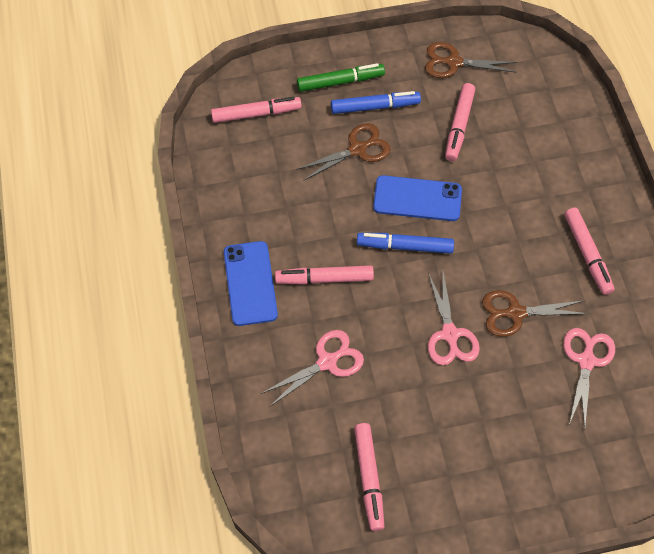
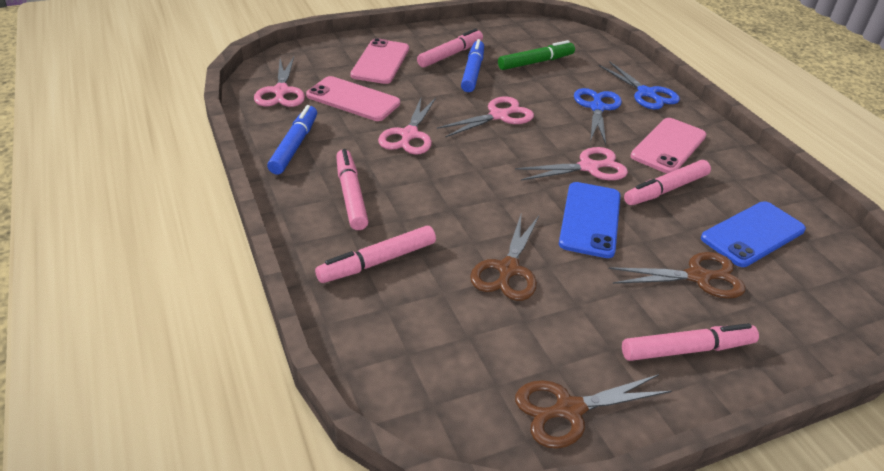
blue scissors: 0 -> 2
pink phone: 0 -> 3
pink scissors: 3 -> 4

